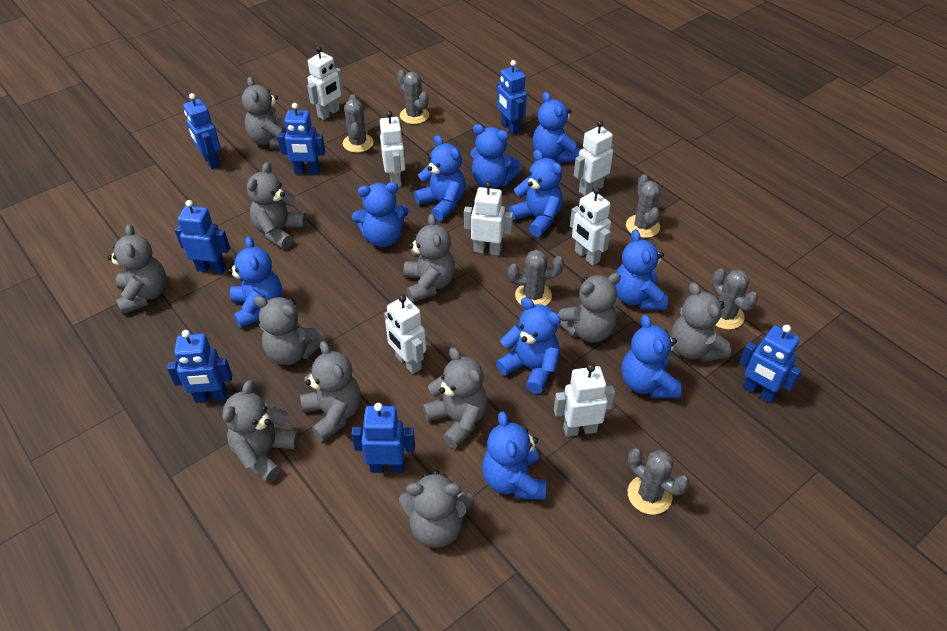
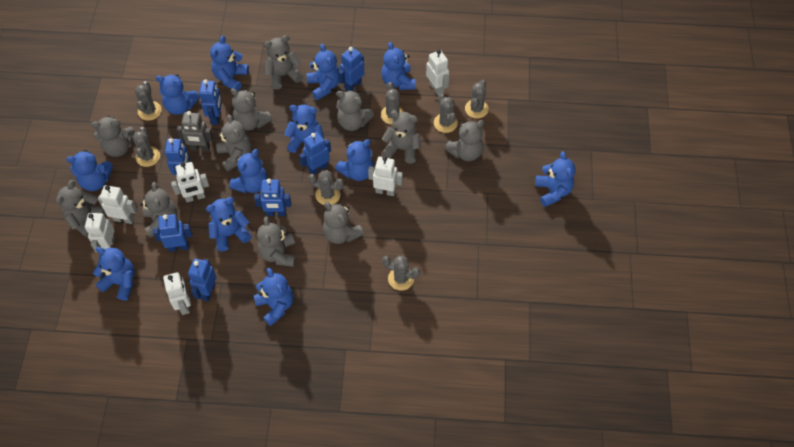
blue teddy bear: 10 -> 12
grey cactus: 6 -> 7
grey robot: 0 -> 1
white robot: 7 -> 6

